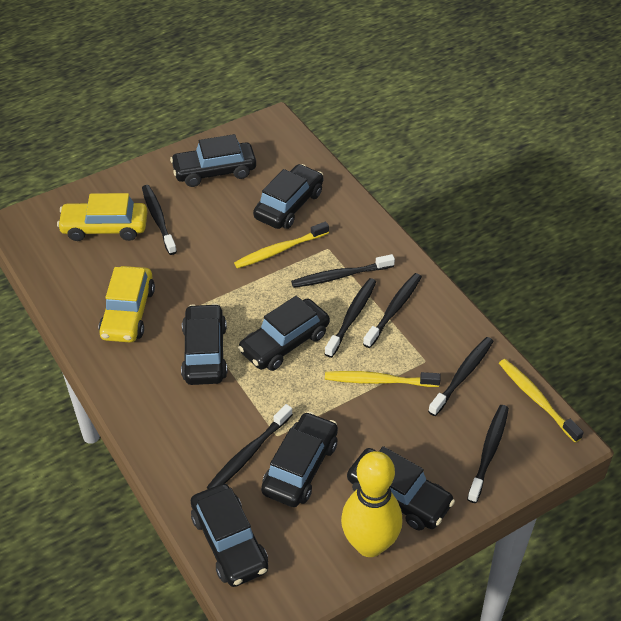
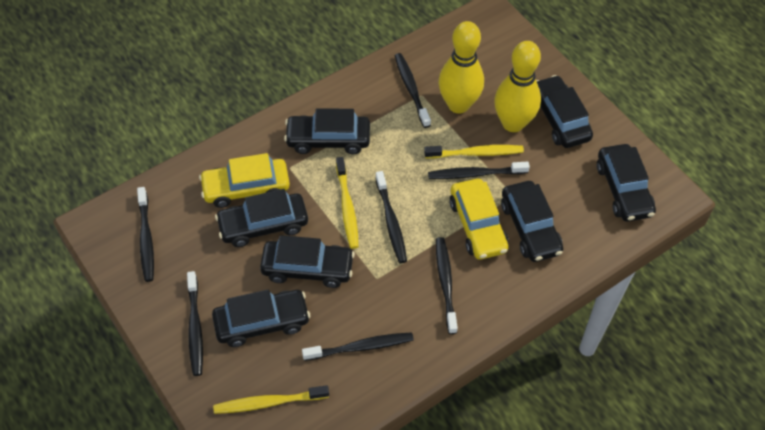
yellow bowling pin: 1 -> 2

